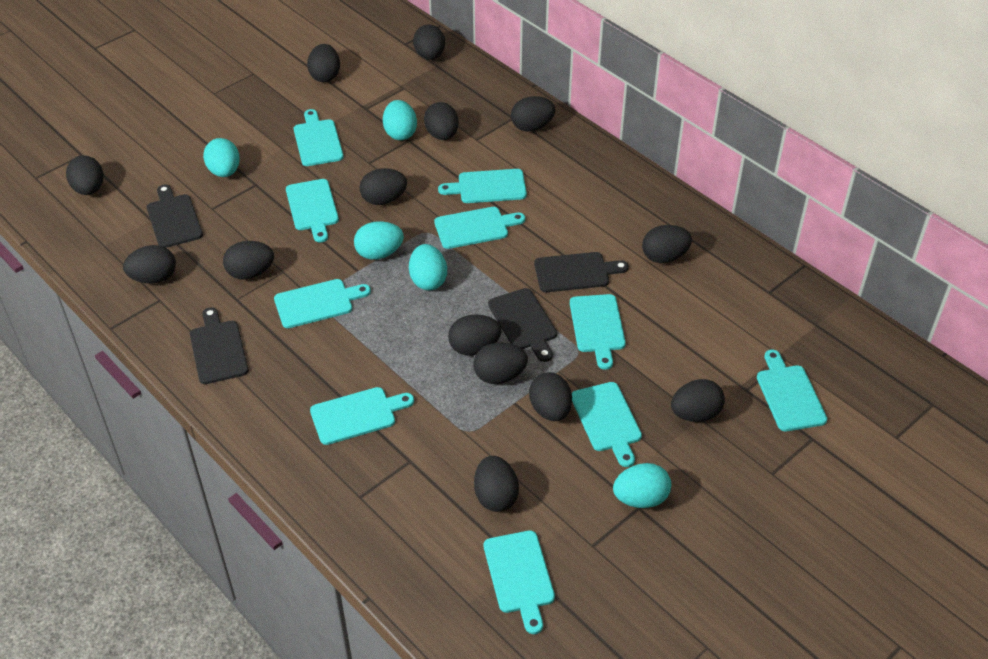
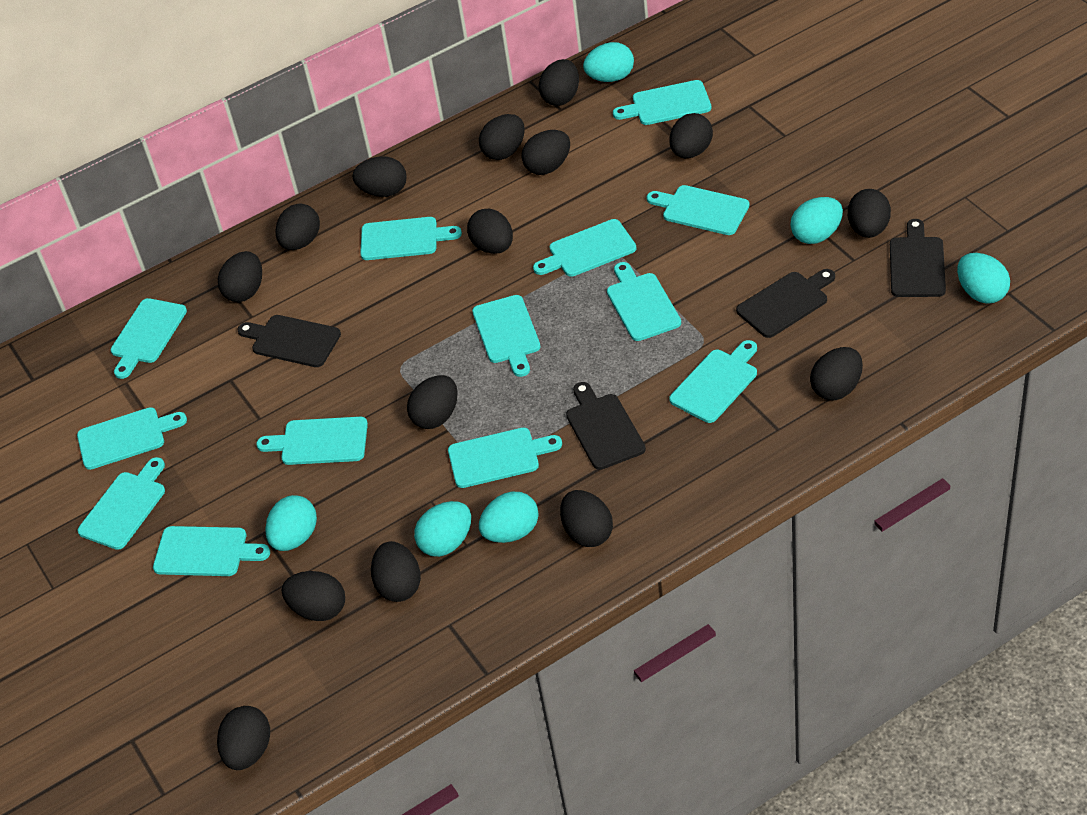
black egg: 14 -> 15
turquoise cutting board: 10 -> 13
turquoise egg: 5 -> 6

